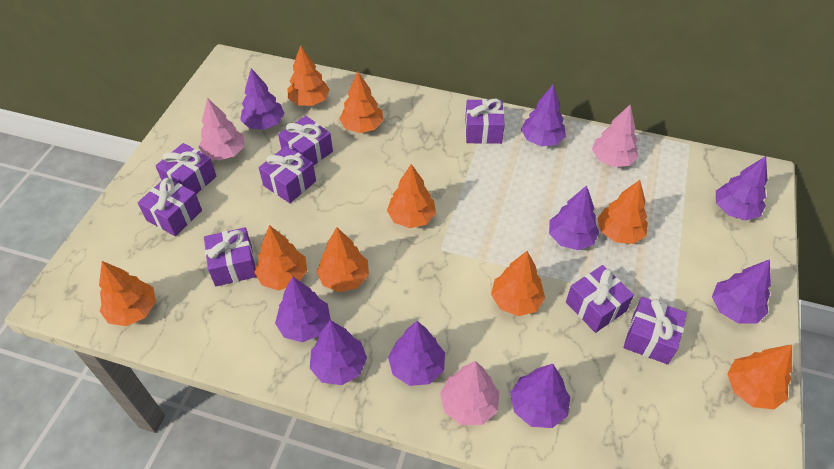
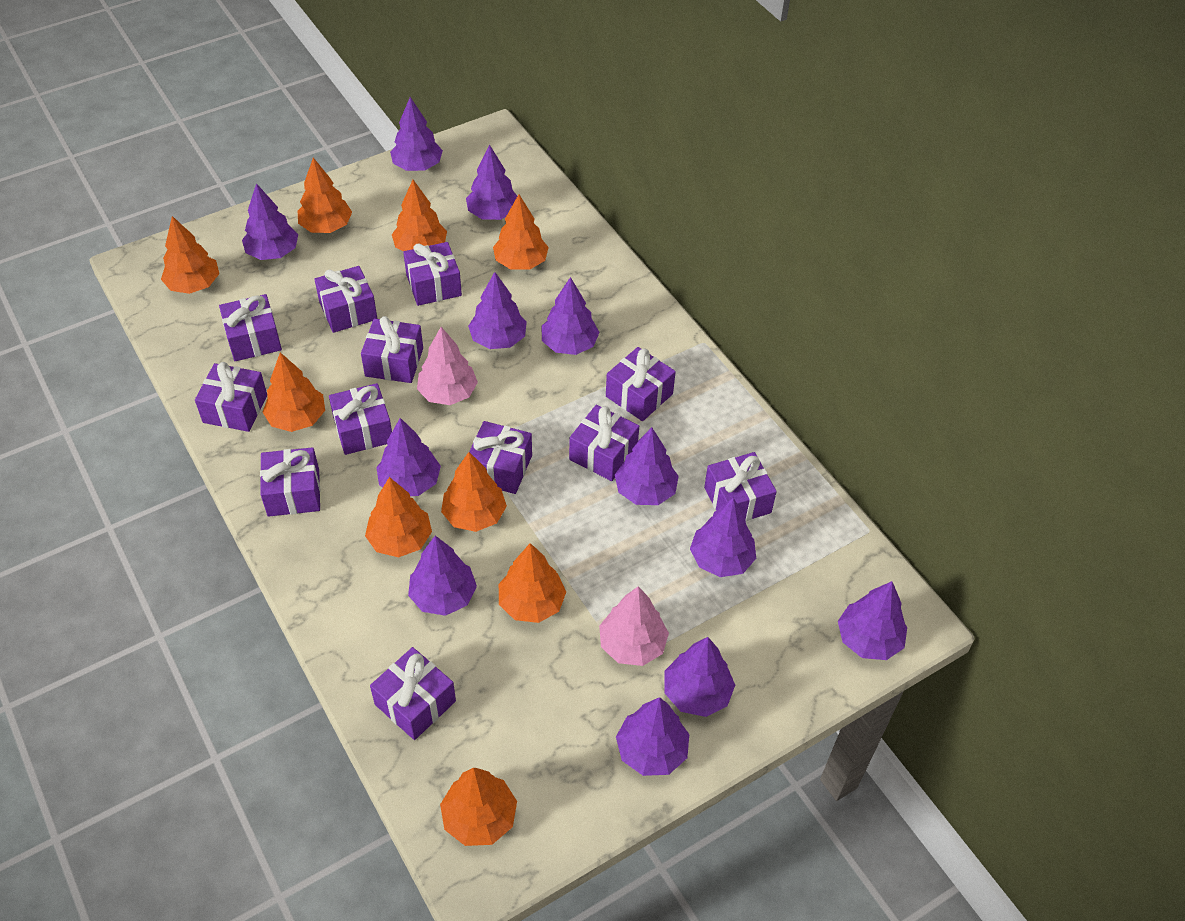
pink tree: 3 -> 2
purple gift: 8 -> 12
purple tree: 9 -> 12

